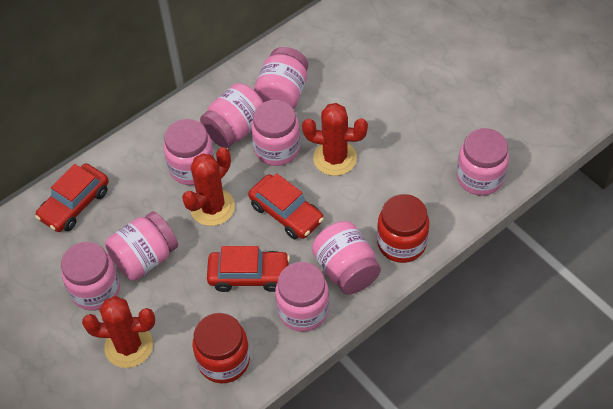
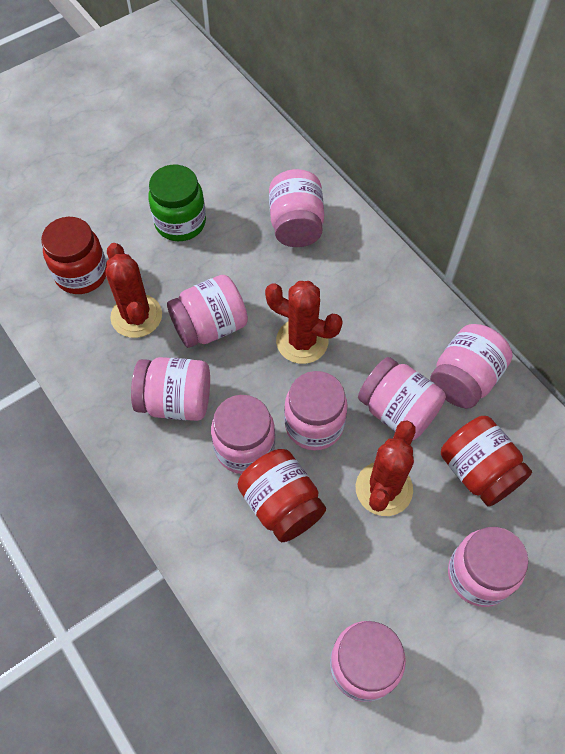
green jar: 0 -> 1
red car: 3 -> 0
red jar: 2 -> 3

